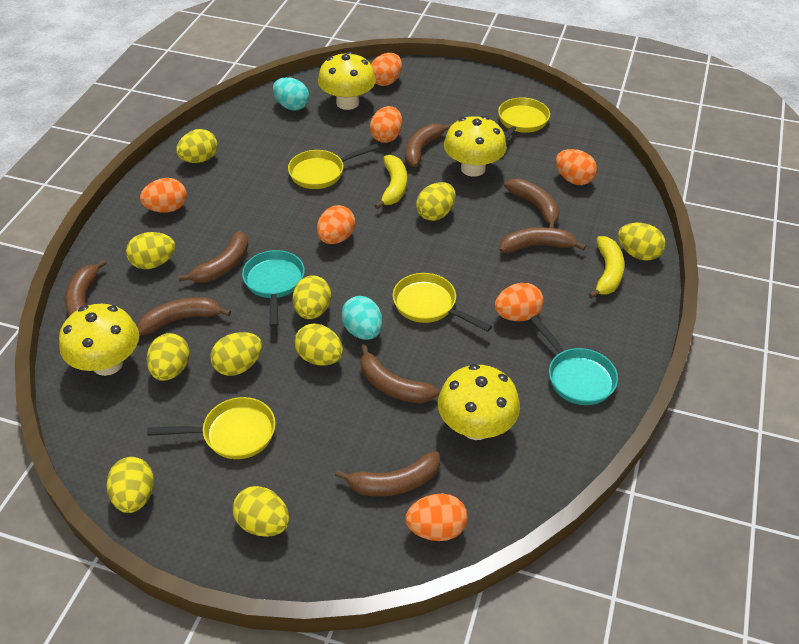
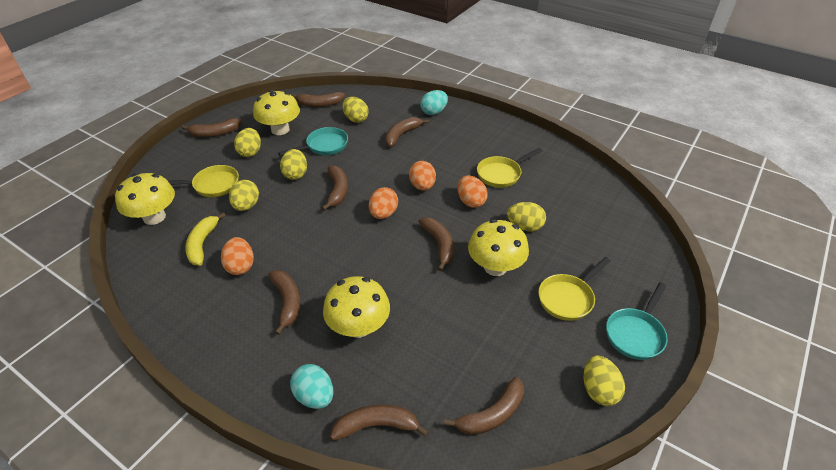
orange egg: 7 -> 4
yellow banana: 2 -> 1
yellow egg: 10 -> 6
yellow pan: 4 -> 3

